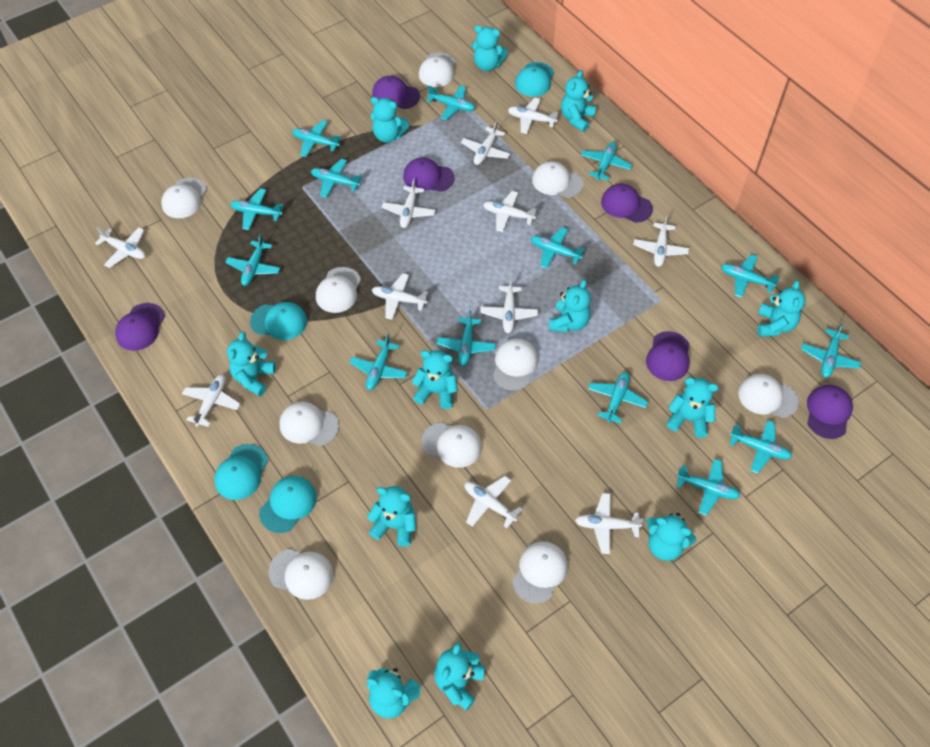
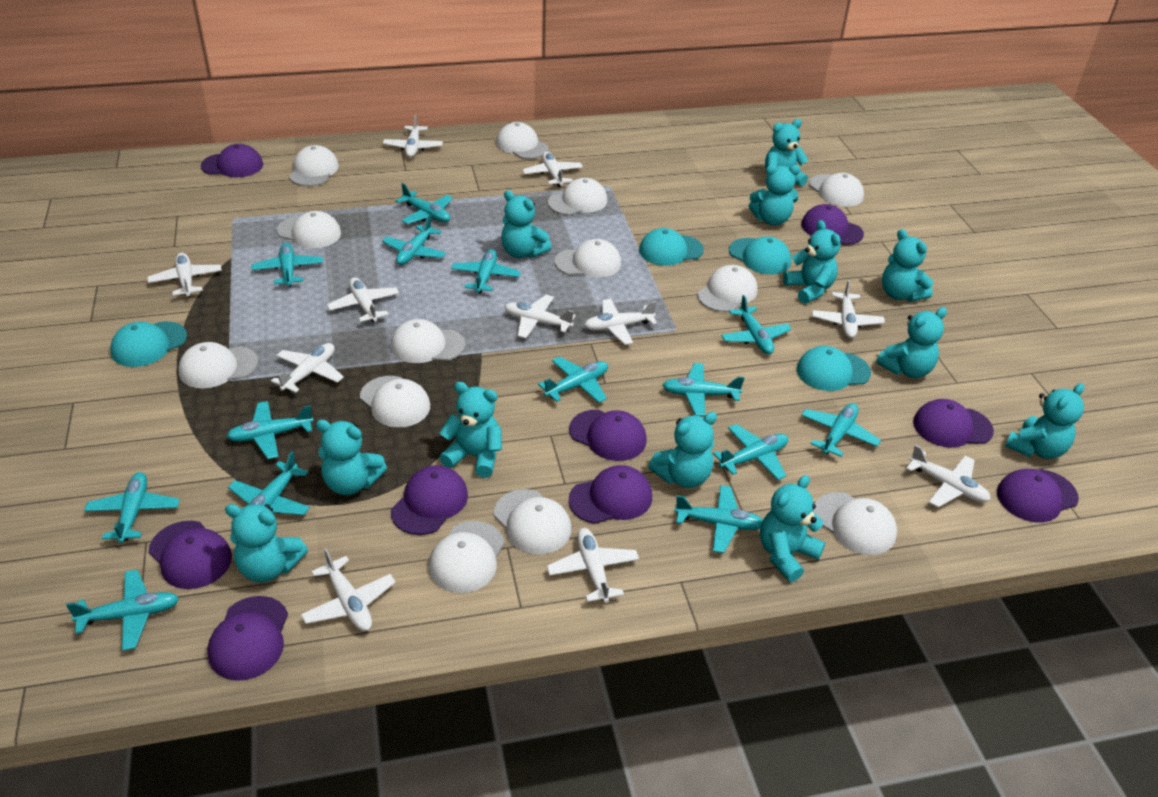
purple cap: 6 -> 9
white cap: 10 -> 13

